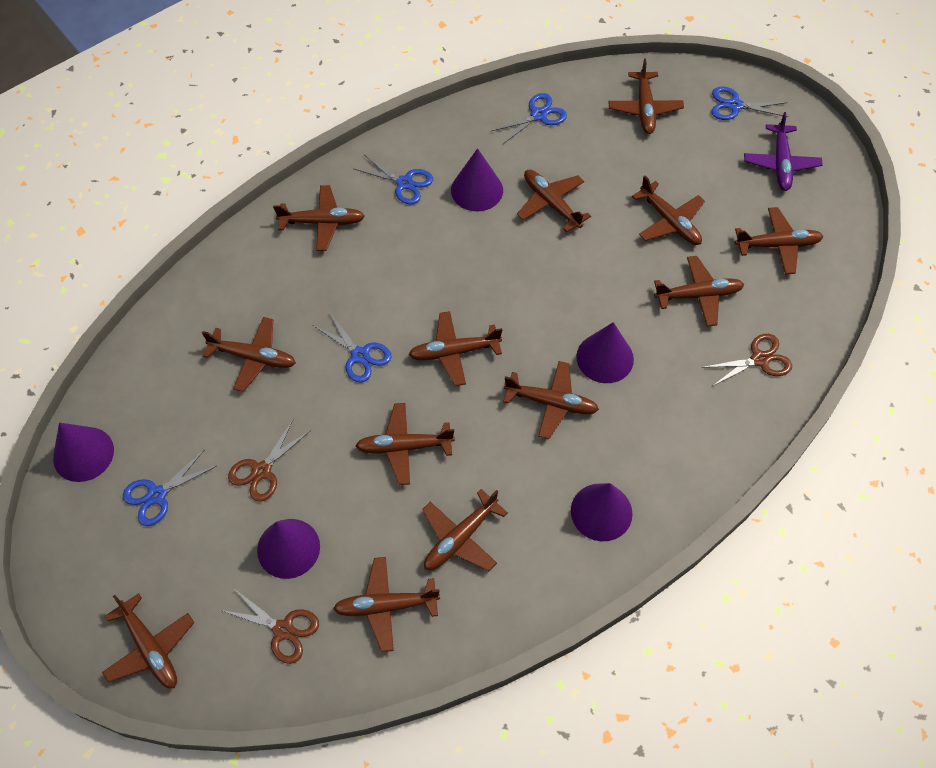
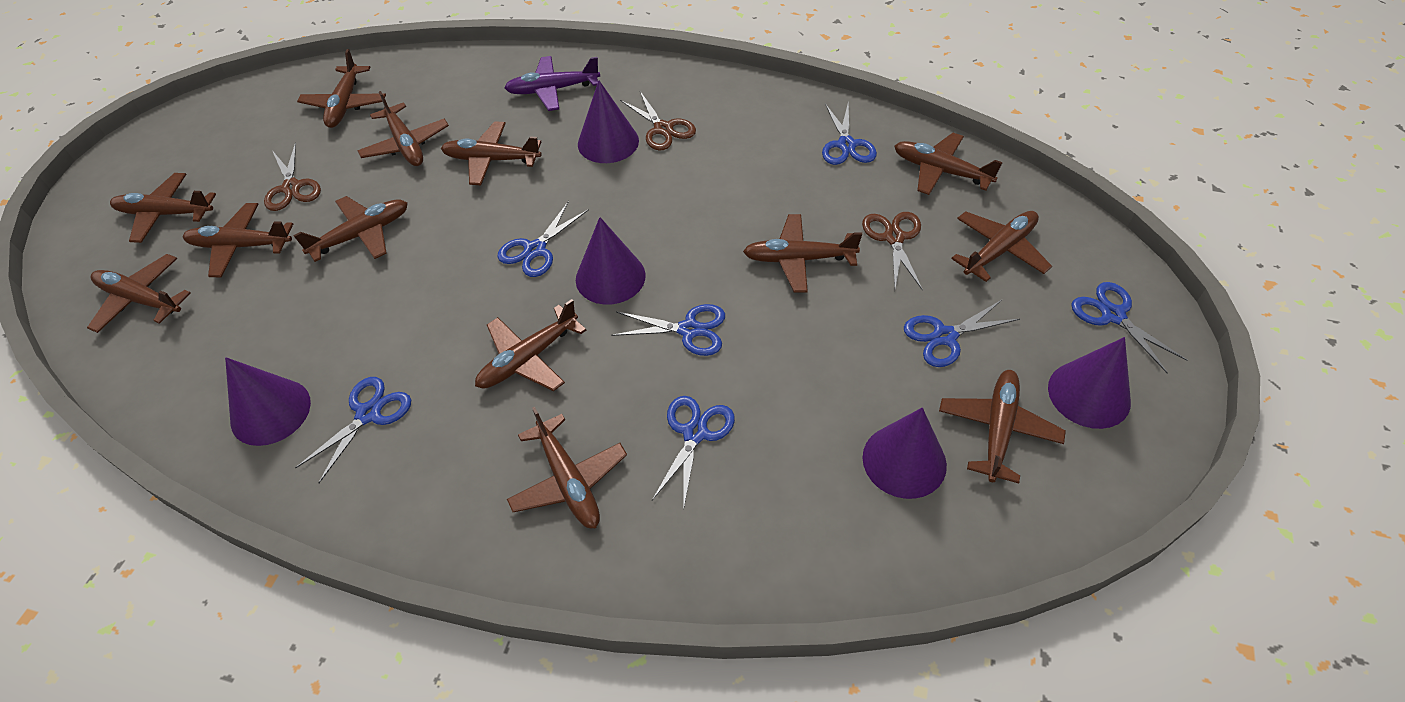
blue scissors: 5 -> 7

